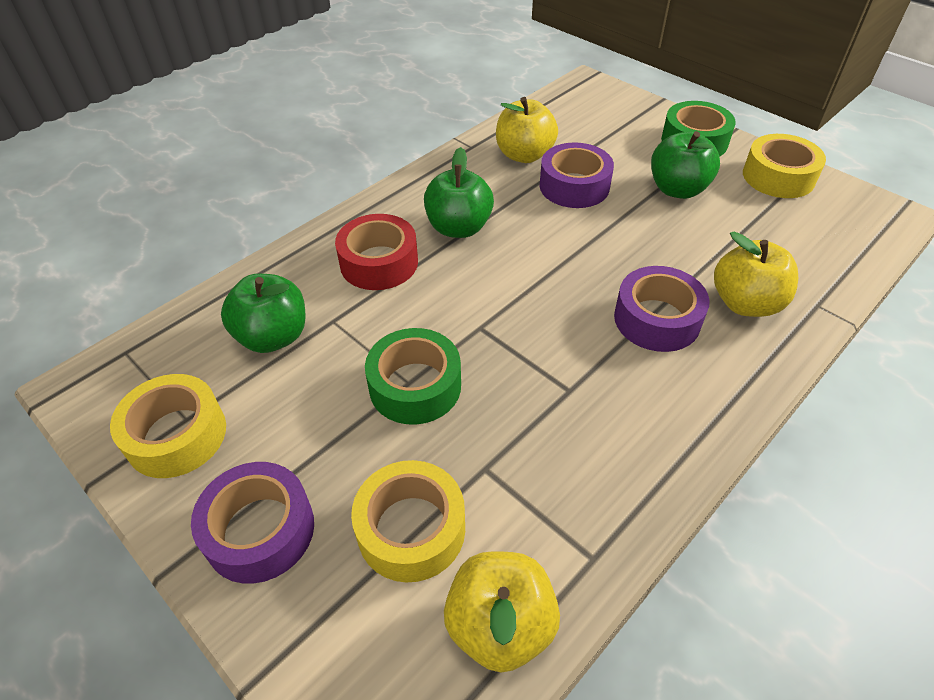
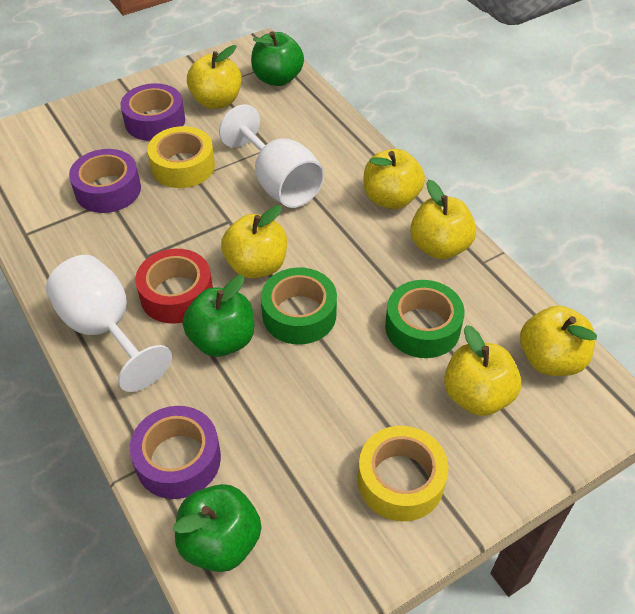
white goblet: 0 -> 2
yellow apple: 3 -> 6
yellow tape: 3 -> 2

